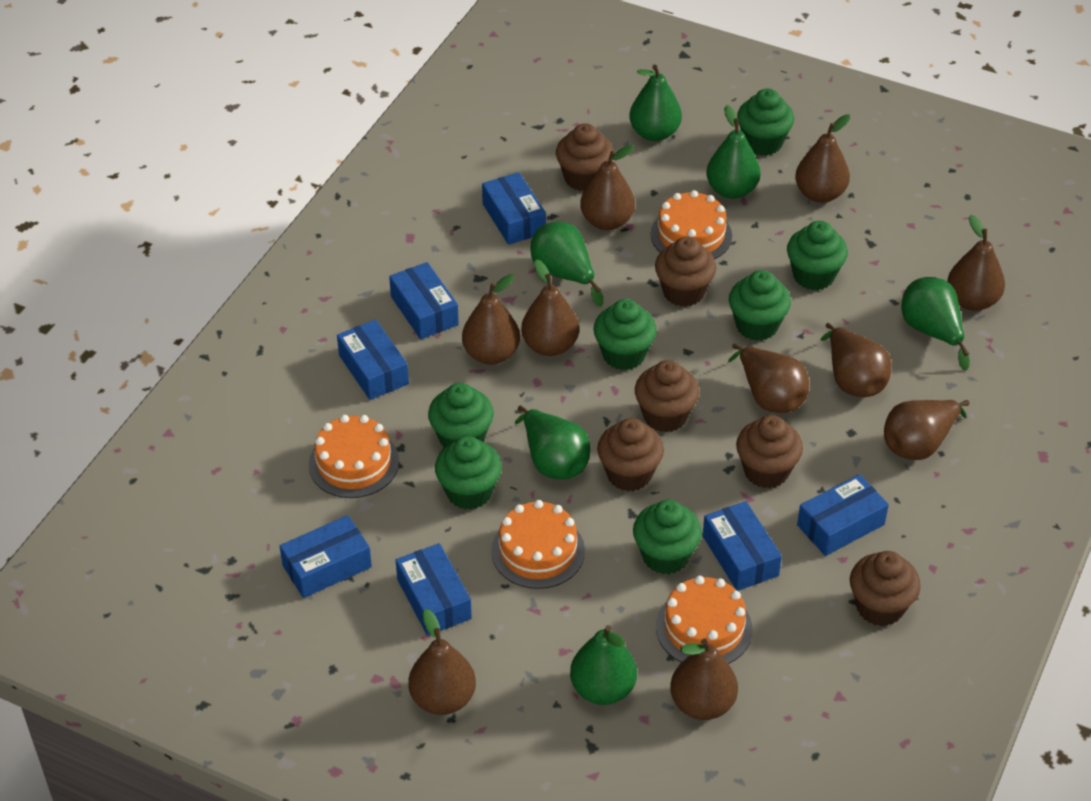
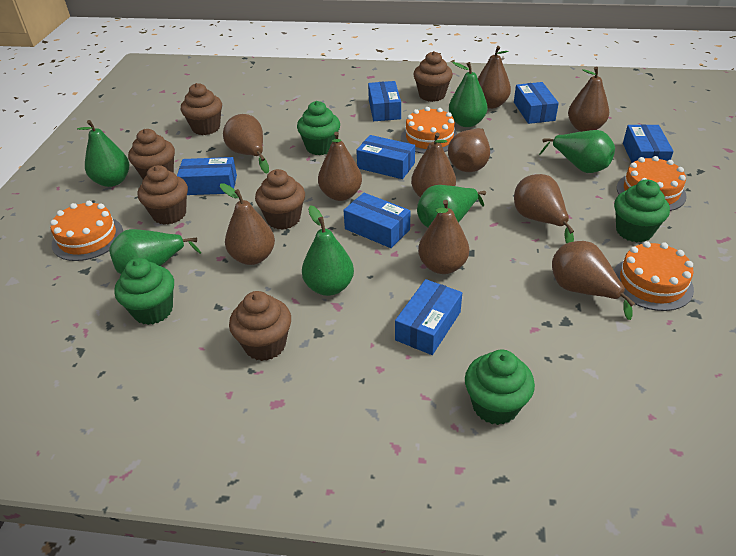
green cupcake: 7 -> 4

